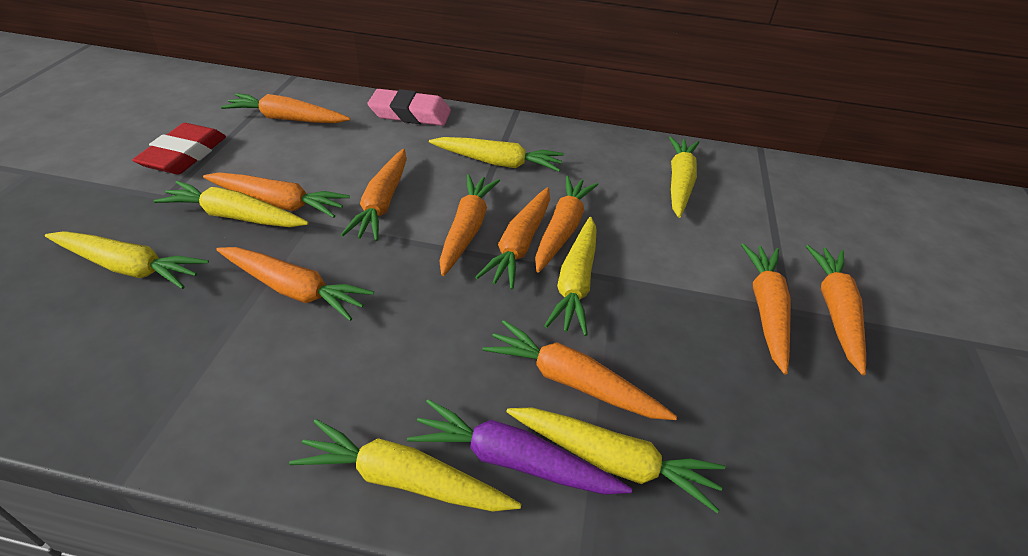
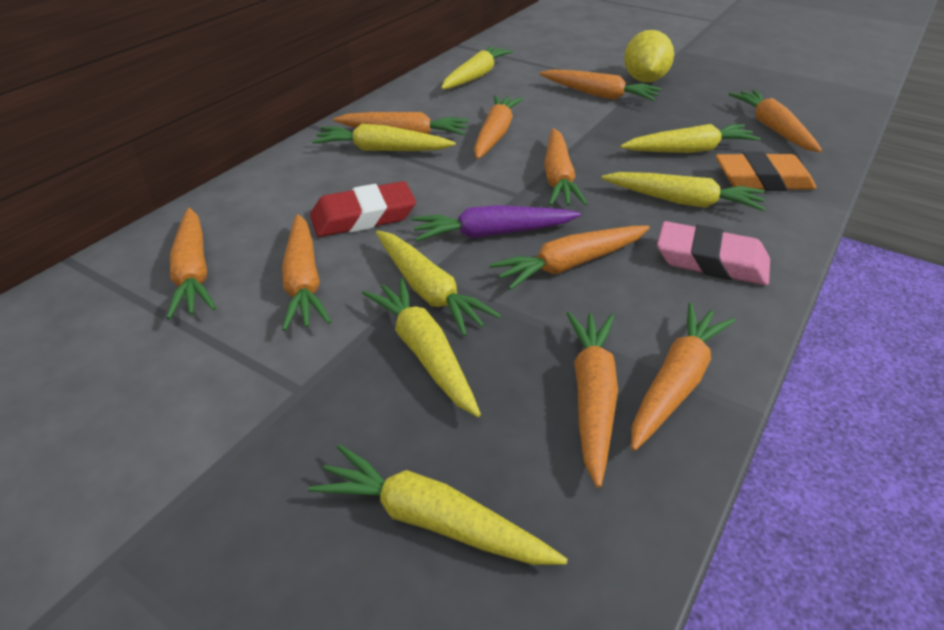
orange eraser: 0 -> 1
yellow lemon: 0 -> 1

